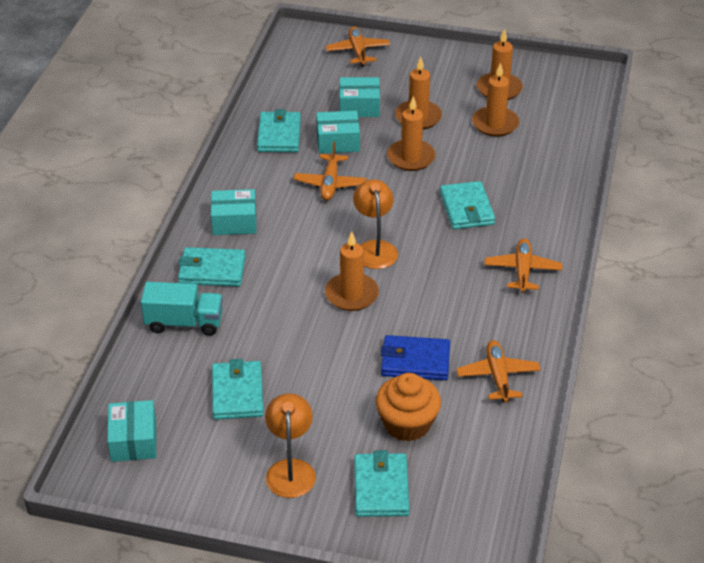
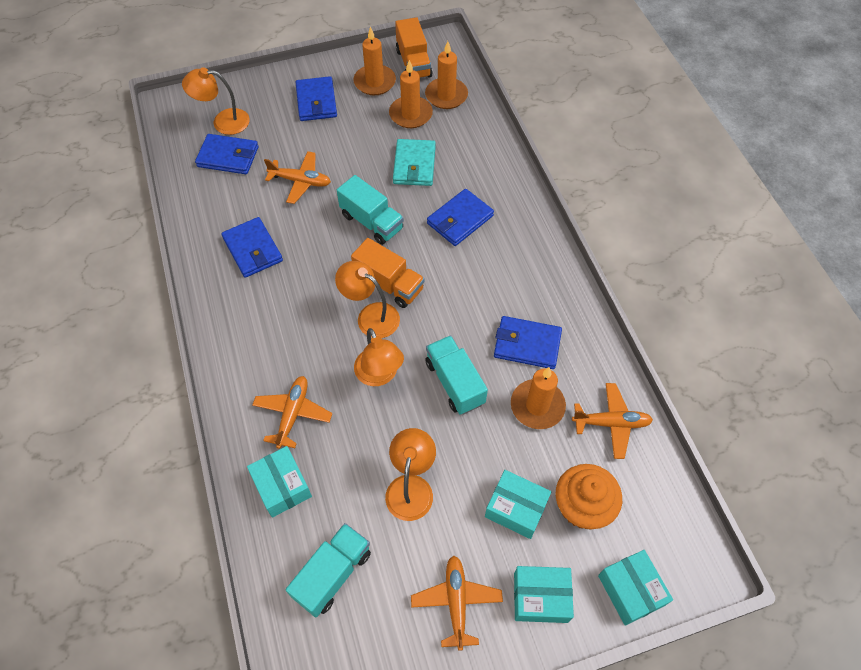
blue wallet: 1 -> 5
orange candle: 5 -> 4
orange lamp: 2 -> 4
orange truck: 0 -> 2
turquoise truck: 1 -> 3
turquoise wallet: 5 -> 1

